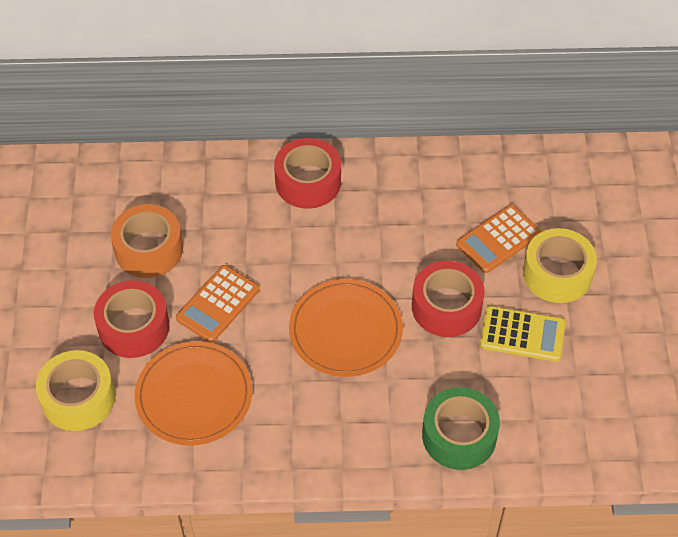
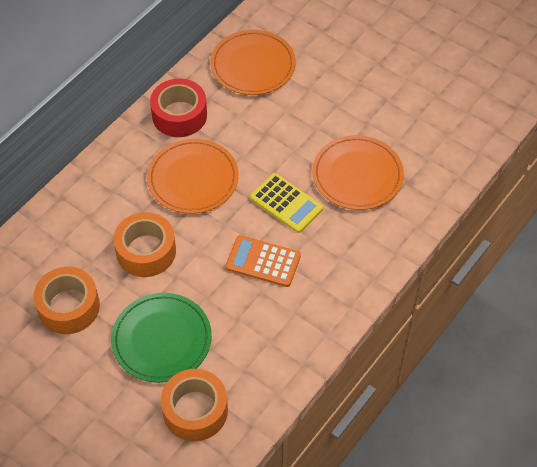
green plate: 0 -> 1
green tape: 1 -> 0
orange calculator: 2 -> 1
orange plate: 2 -> 3
orange tape: 1 -> 3
red tape: 3 -> 1
yellow tape: 2 -> 0

